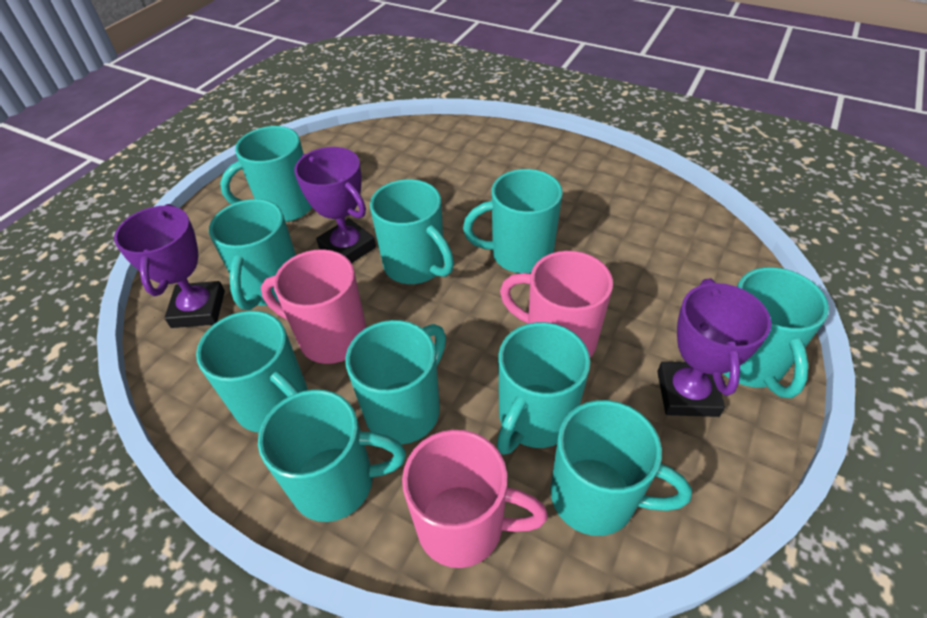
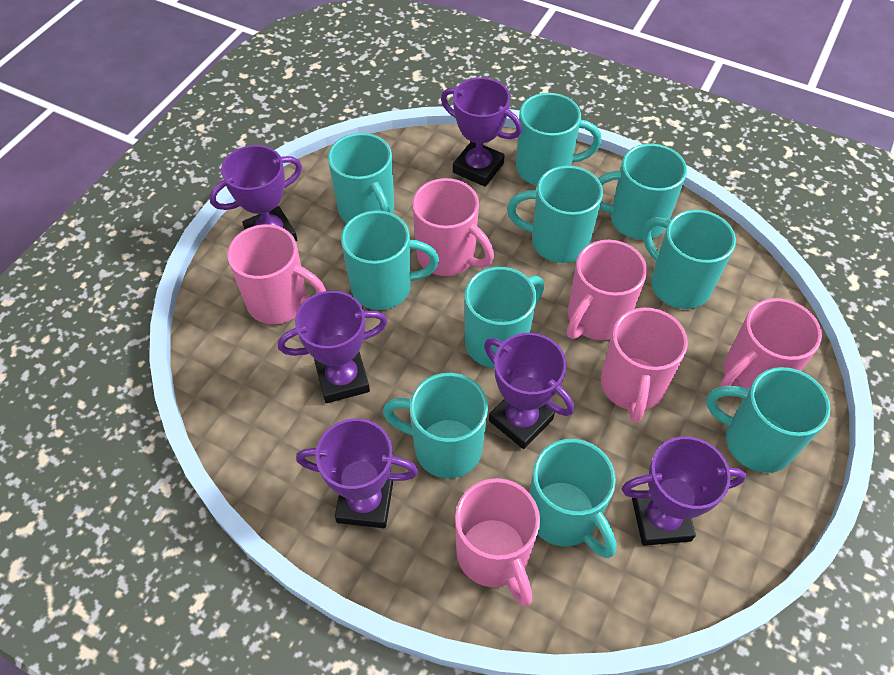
pink mug: 3 -> 6
purple trophy: 3 -> 6

